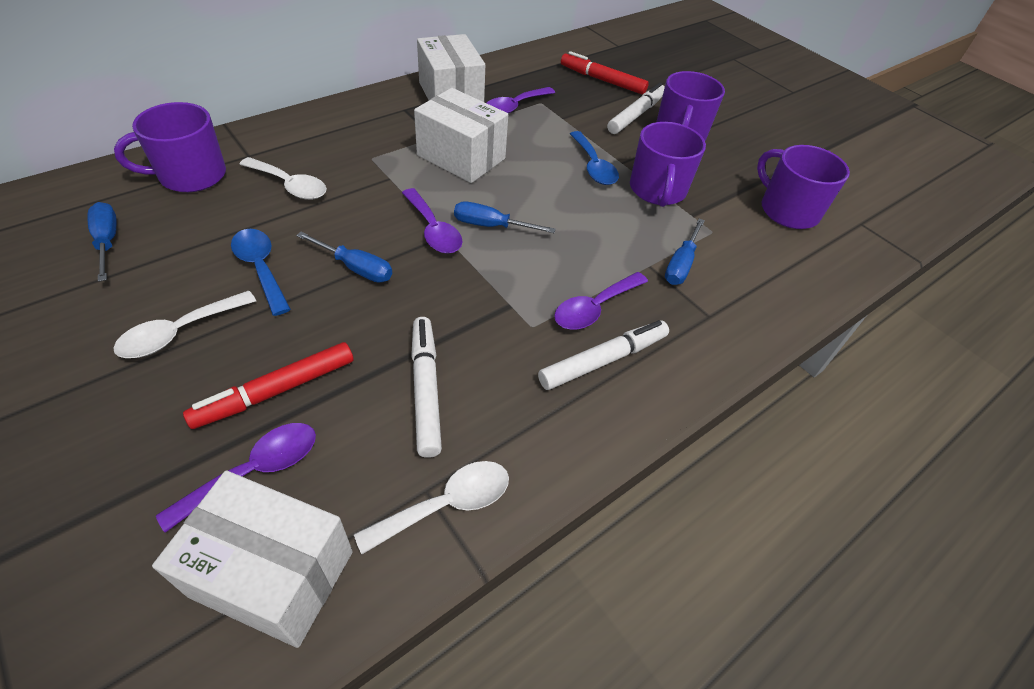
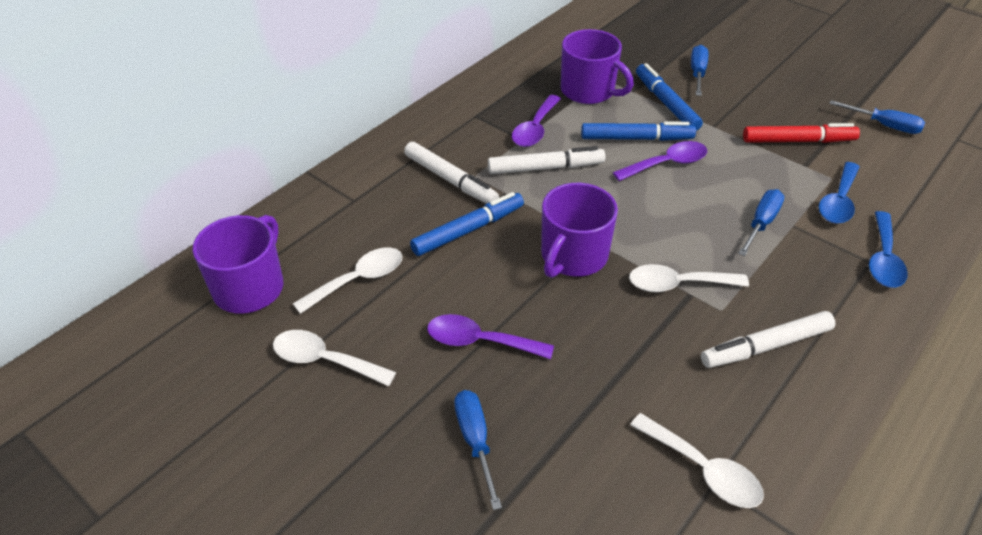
blue marker: 0 -> 3
purple mug: 4 -> 3
purple spoon: 4 -> 3
red marker: 2 -> 1
white box: 3 -> 0
white spoon: 3 -> 4

